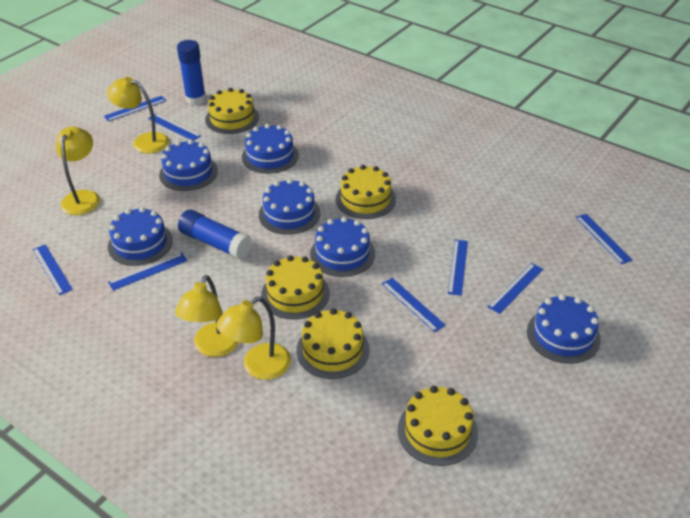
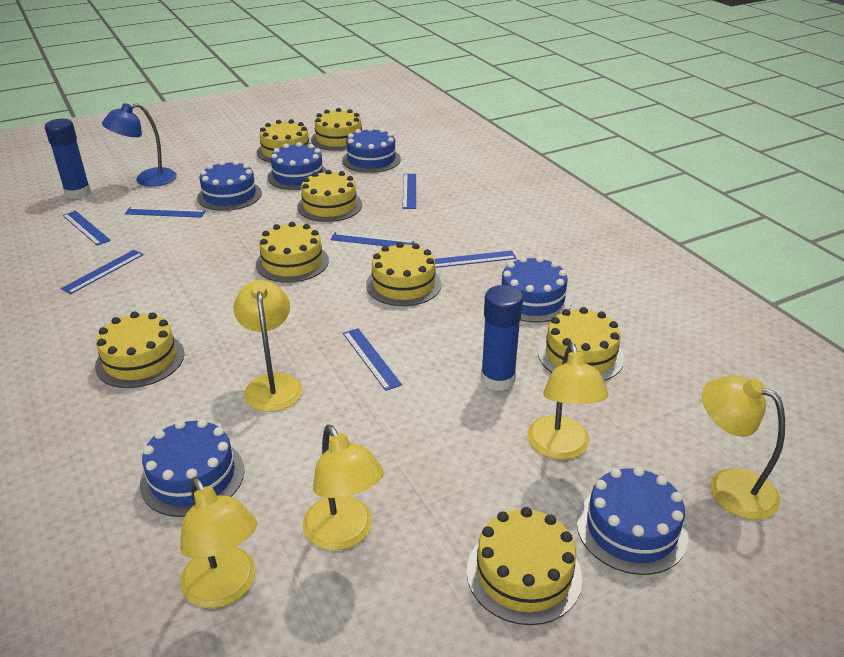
blue lamp: 0 -> 1
blue ruler: 8 -> 7
yellow cake: 5 -> 8
yellow lamp: 4 -> 5

